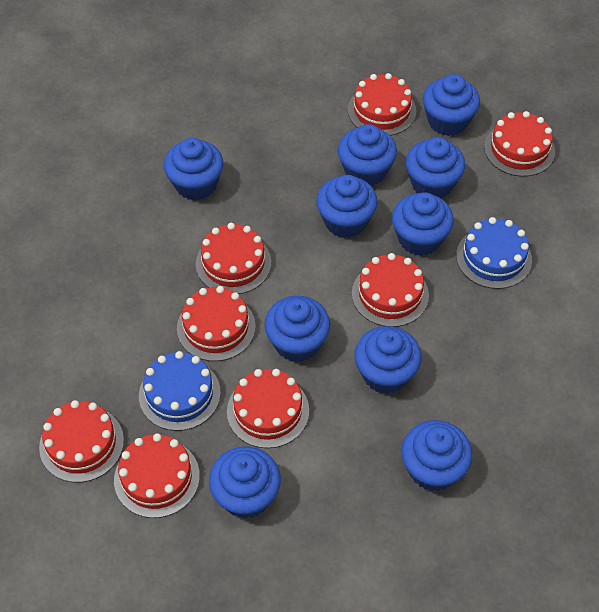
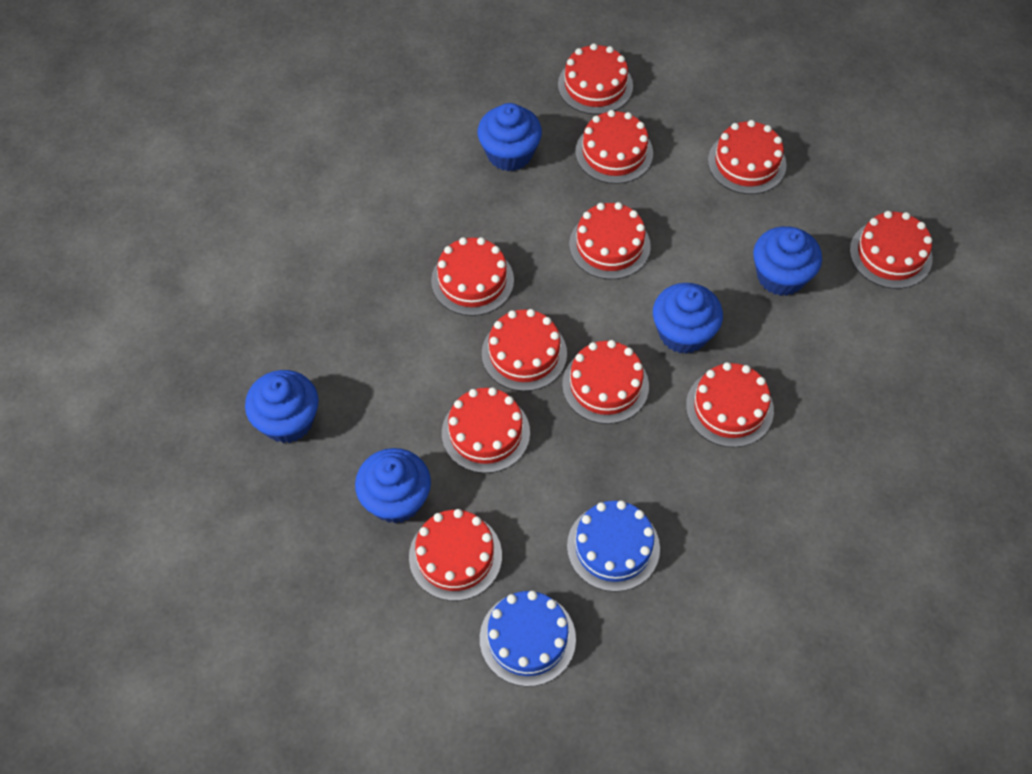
blue cupcake: 10 -> 5
red cake: 8 -> 11

